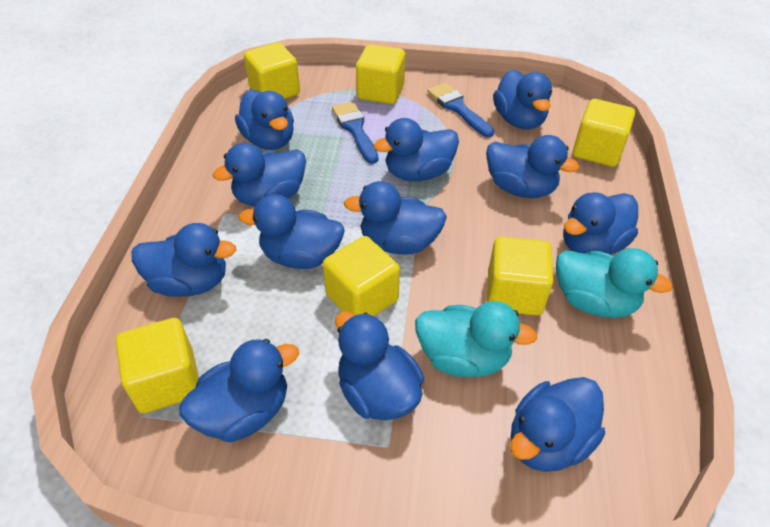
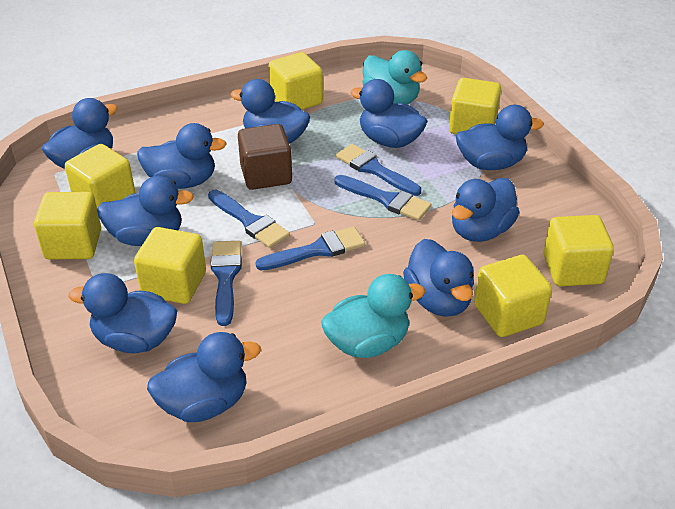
blue brush: 2 -> 5
blue duck: 12 -> 10
brown cube: 0 -> 1
yellow cube: 6 -> 7

